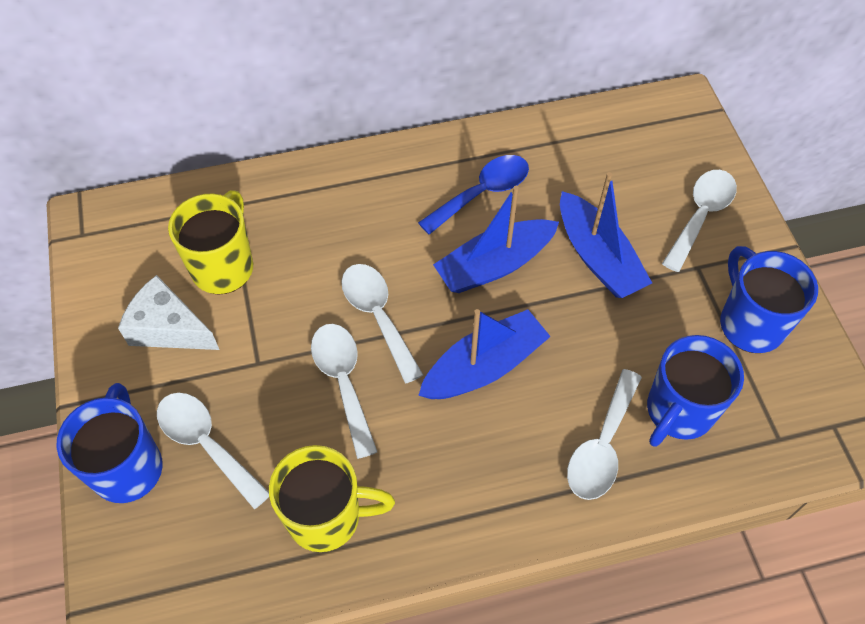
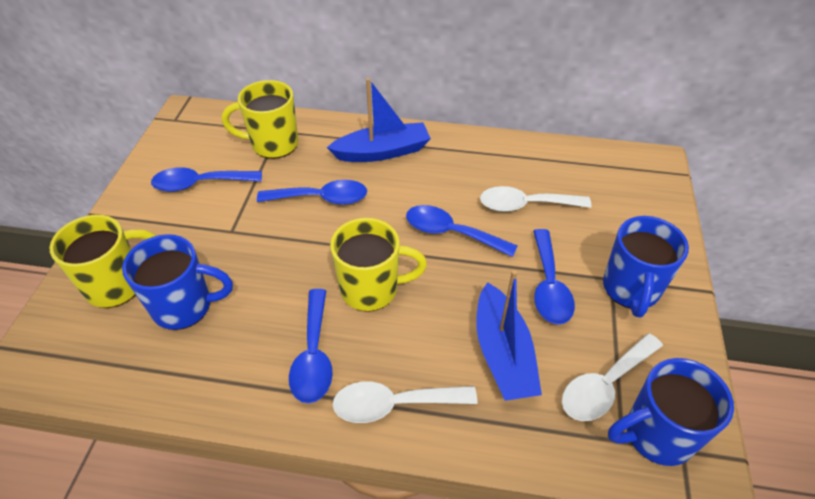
blue boat: 3 -> 2
blue spoon: 1 -> 5
white cheese: 1 -> 0
white spoon: 5 -> 3
yellow mug: 2 -> 3

